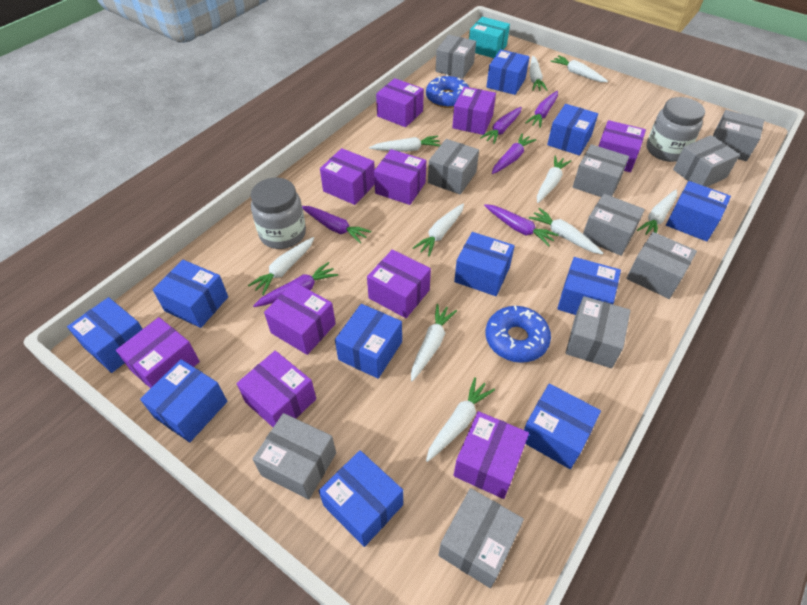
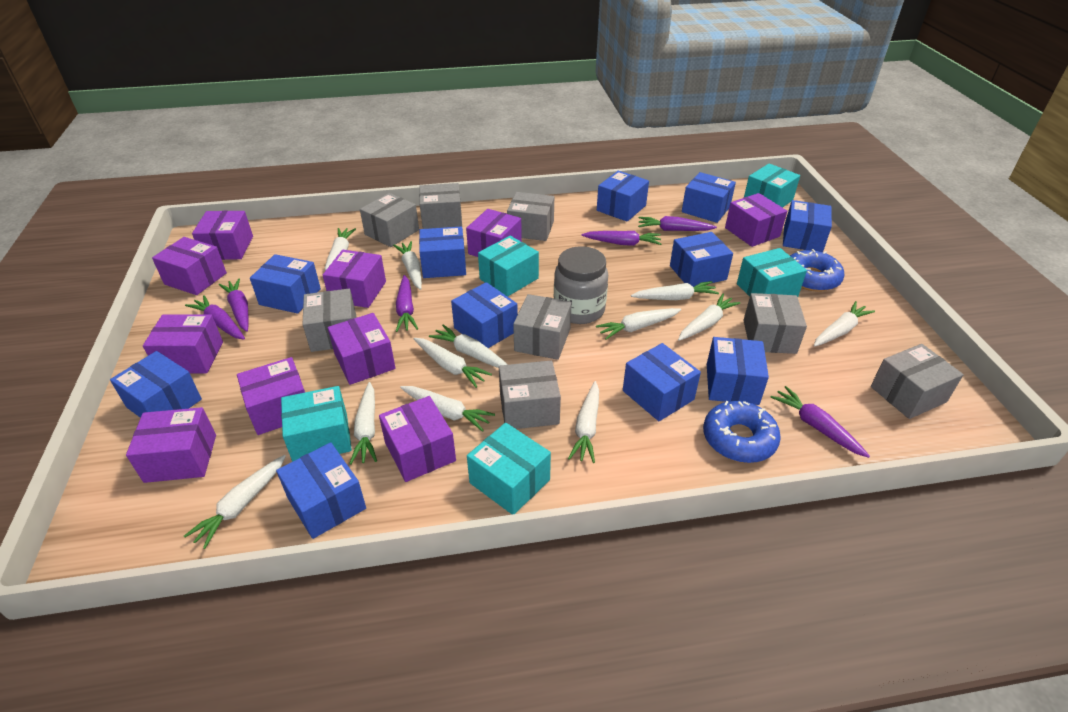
grey box: 10 -> 8
grey jar: 2 -> 1
turquoise box: 1 -> 5
white carrot: 10 -> 12

